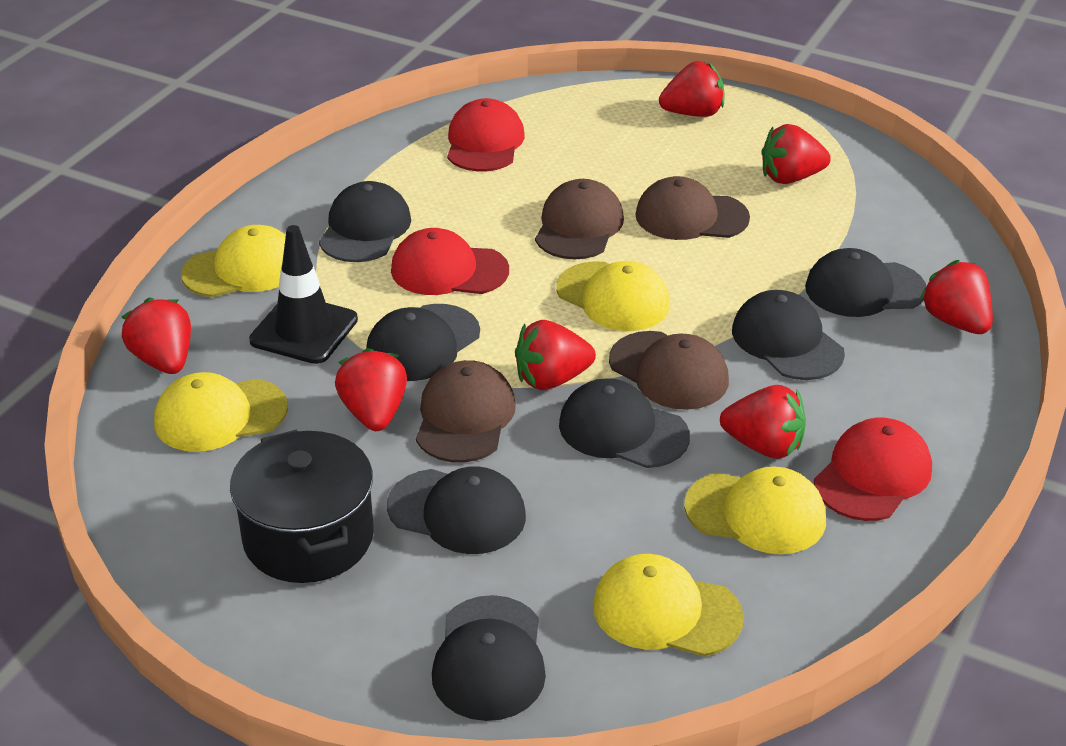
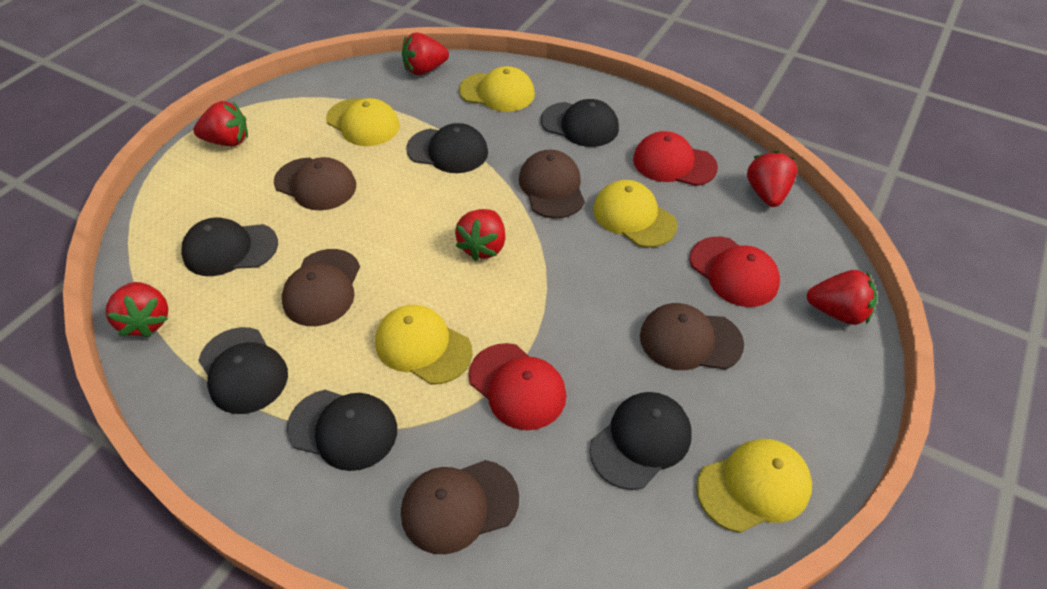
black cap: 7 -> 6
black pot: 1 -> 0
black traffic cone: 1 -> 0
brown cap: 4 -> 5
red strawberry: 7 -> 6

